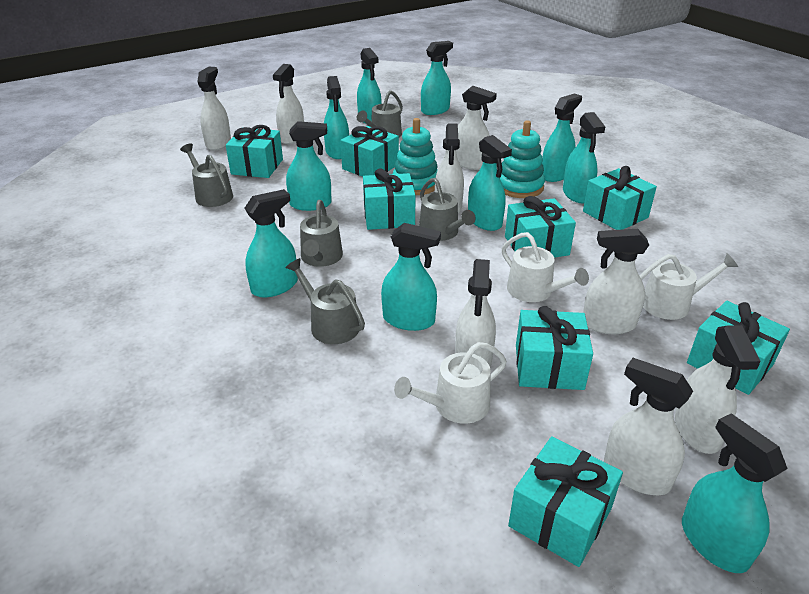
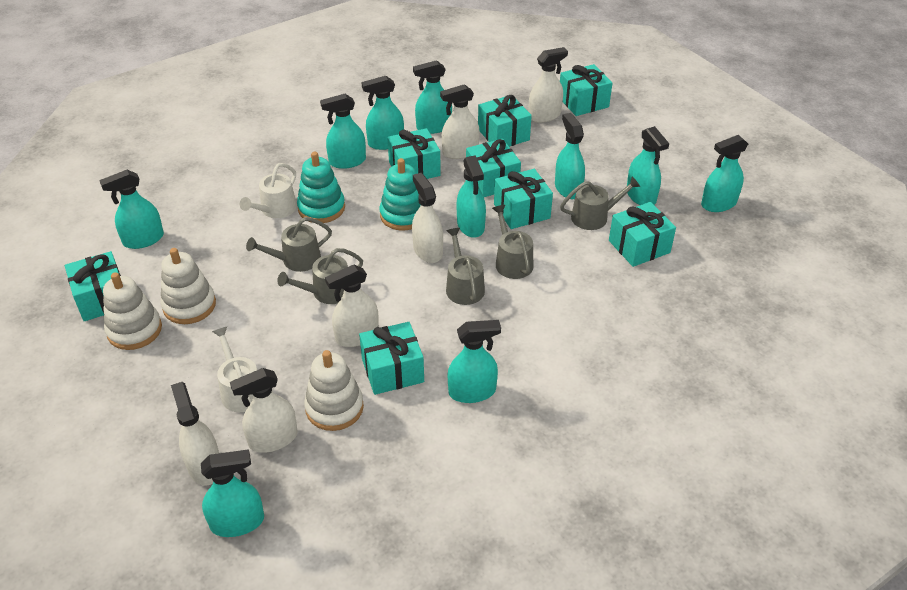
white spray bottle: 8 -> 6
white stacking toy: 0 -> 3
white watering can: 3 -> 2

